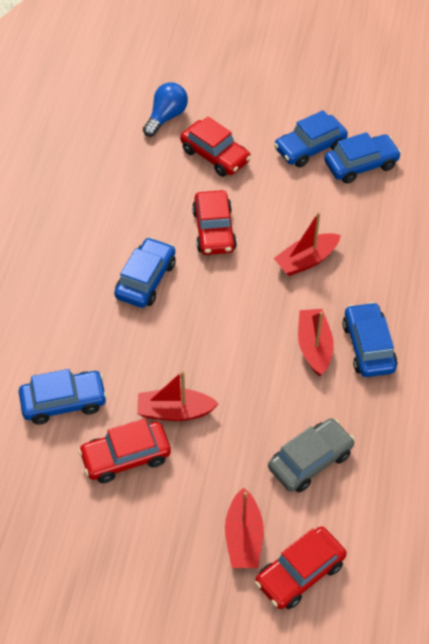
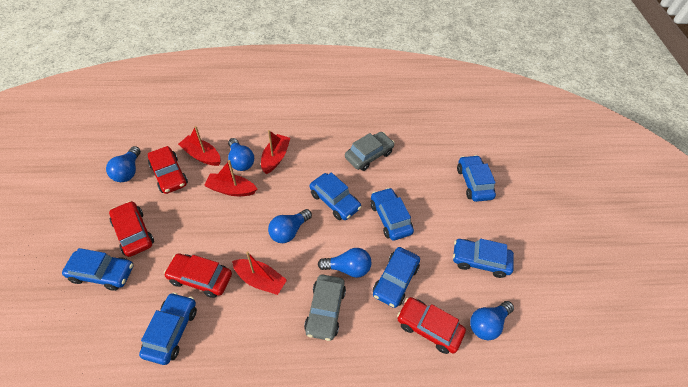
blue car: 5 -> 7
blue light bulb: 1 -> 5
grey car: 1 -> 2

